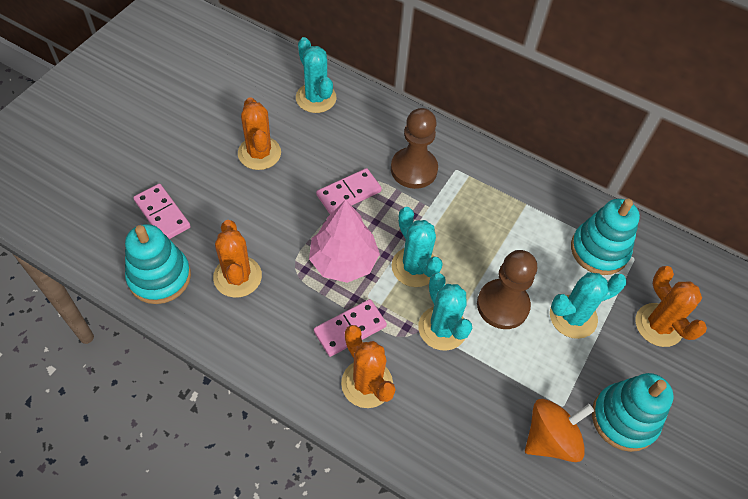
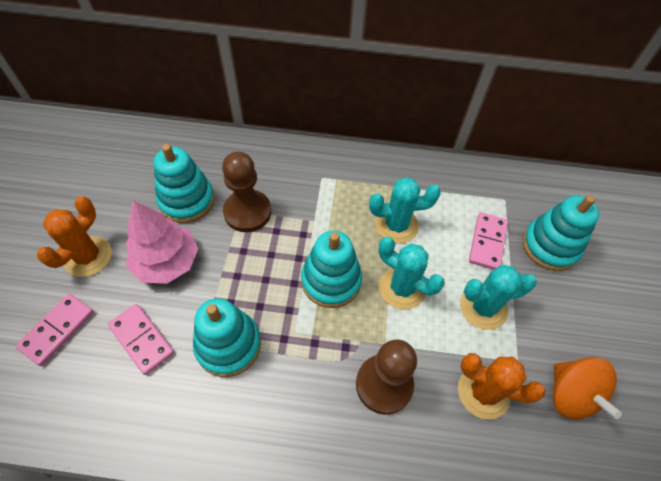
orange cactus: 4 -> 2
turquoise cactus: 4 -> 3
turquoise stacking toy: 3 -> 4

